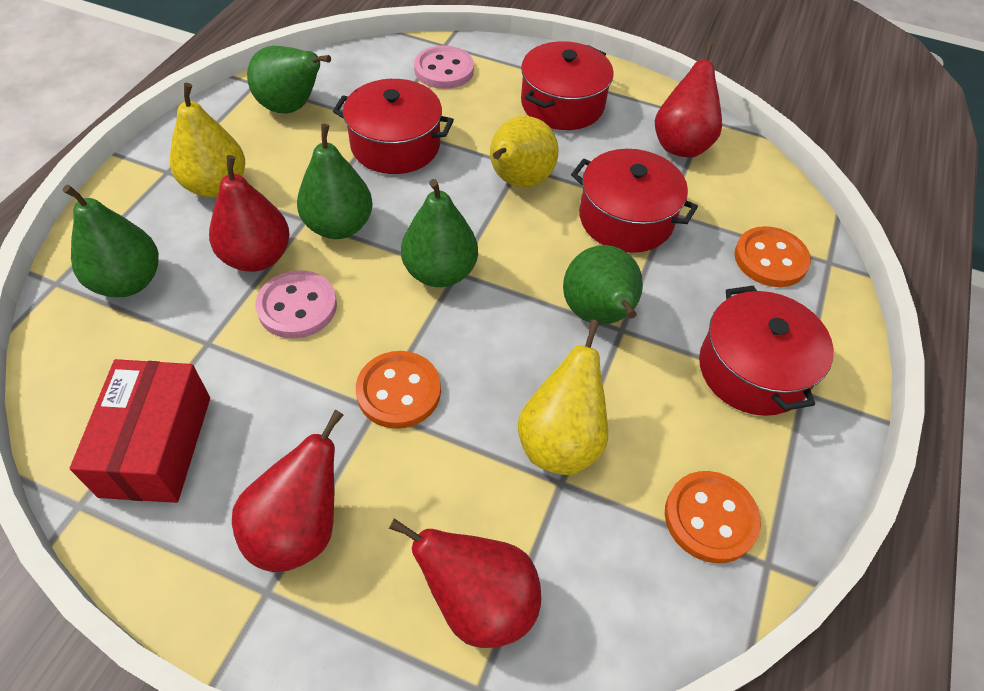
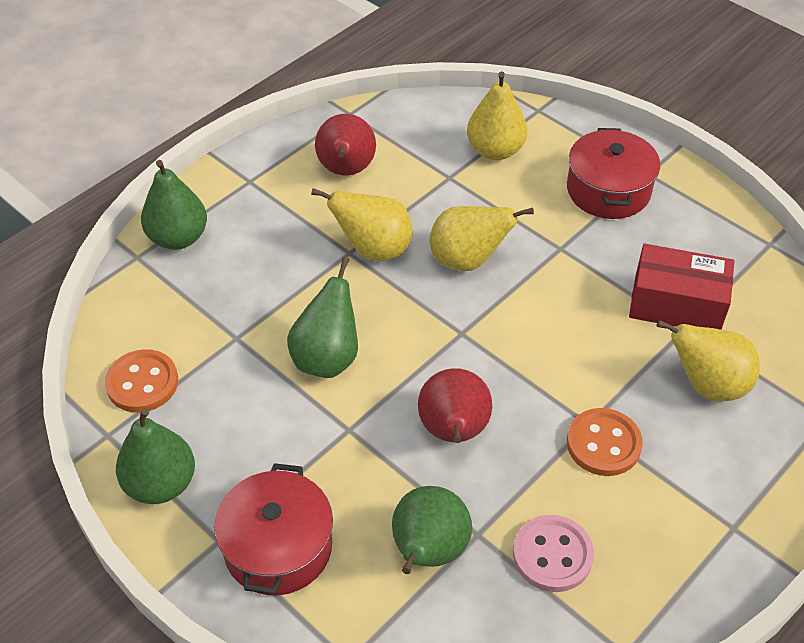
green pear: 5 -> 4
orange button: 3 -> 2
pink button: 2 -> 1
red pear: 4 -> 2
red pot: 4 -> 2
yellow pear: 3 -> 4

